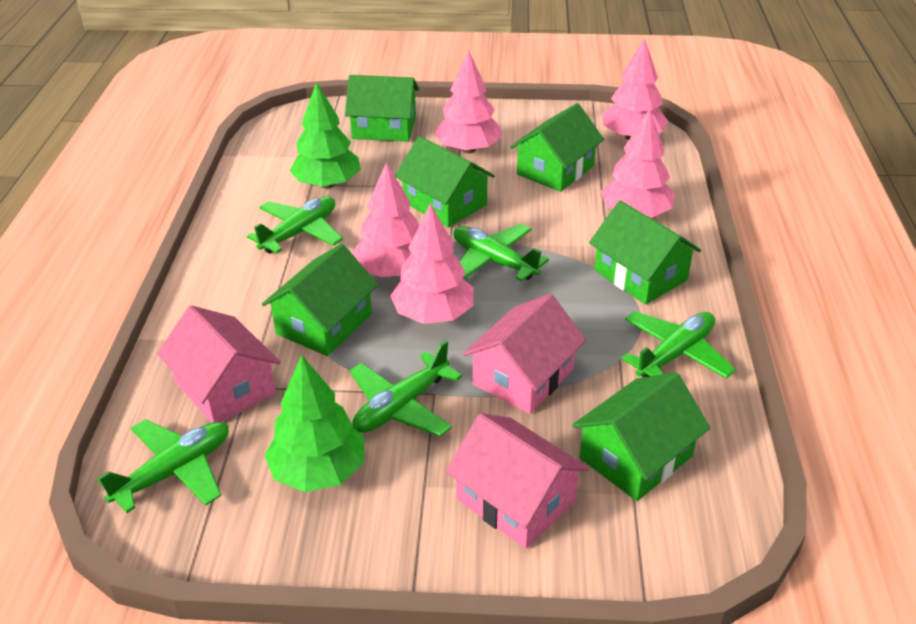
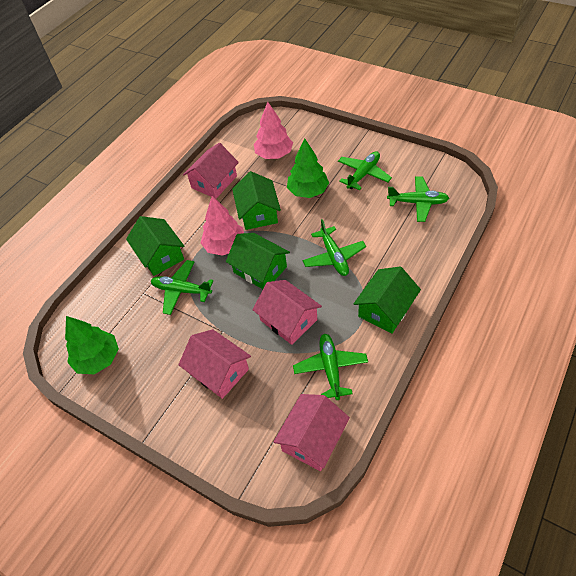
green house: 6 -> 4
pink house: 3 -> 4
pink tree: 5 -> 2

